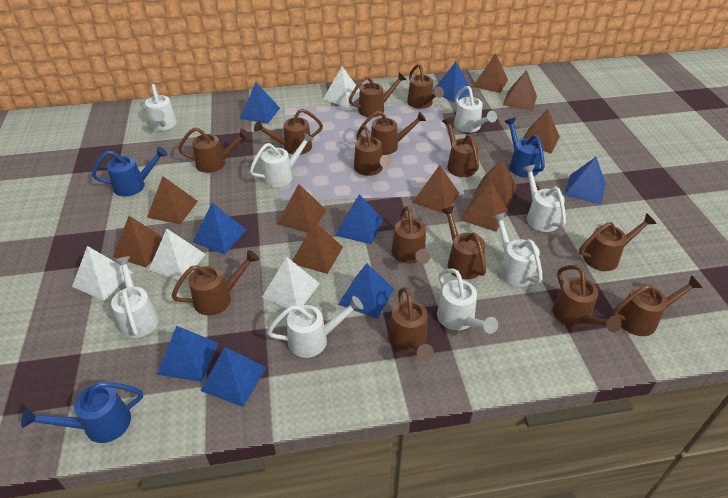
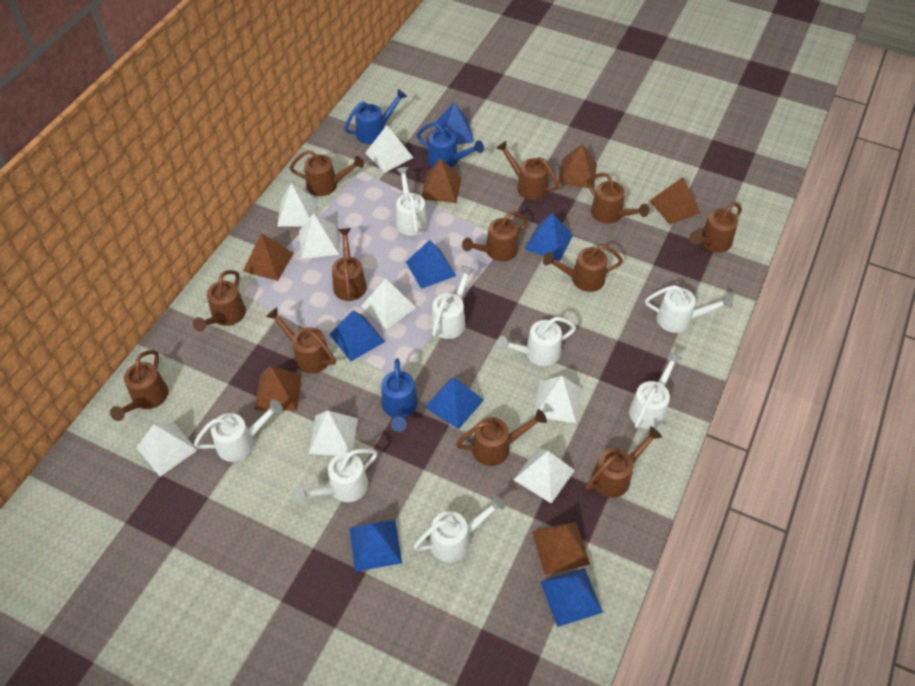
blue pyramid: 8 -> 7
brown pyramid: 10 -> 6
brown watering can: 14 -> 12
white pyramid: 4 -> 8

